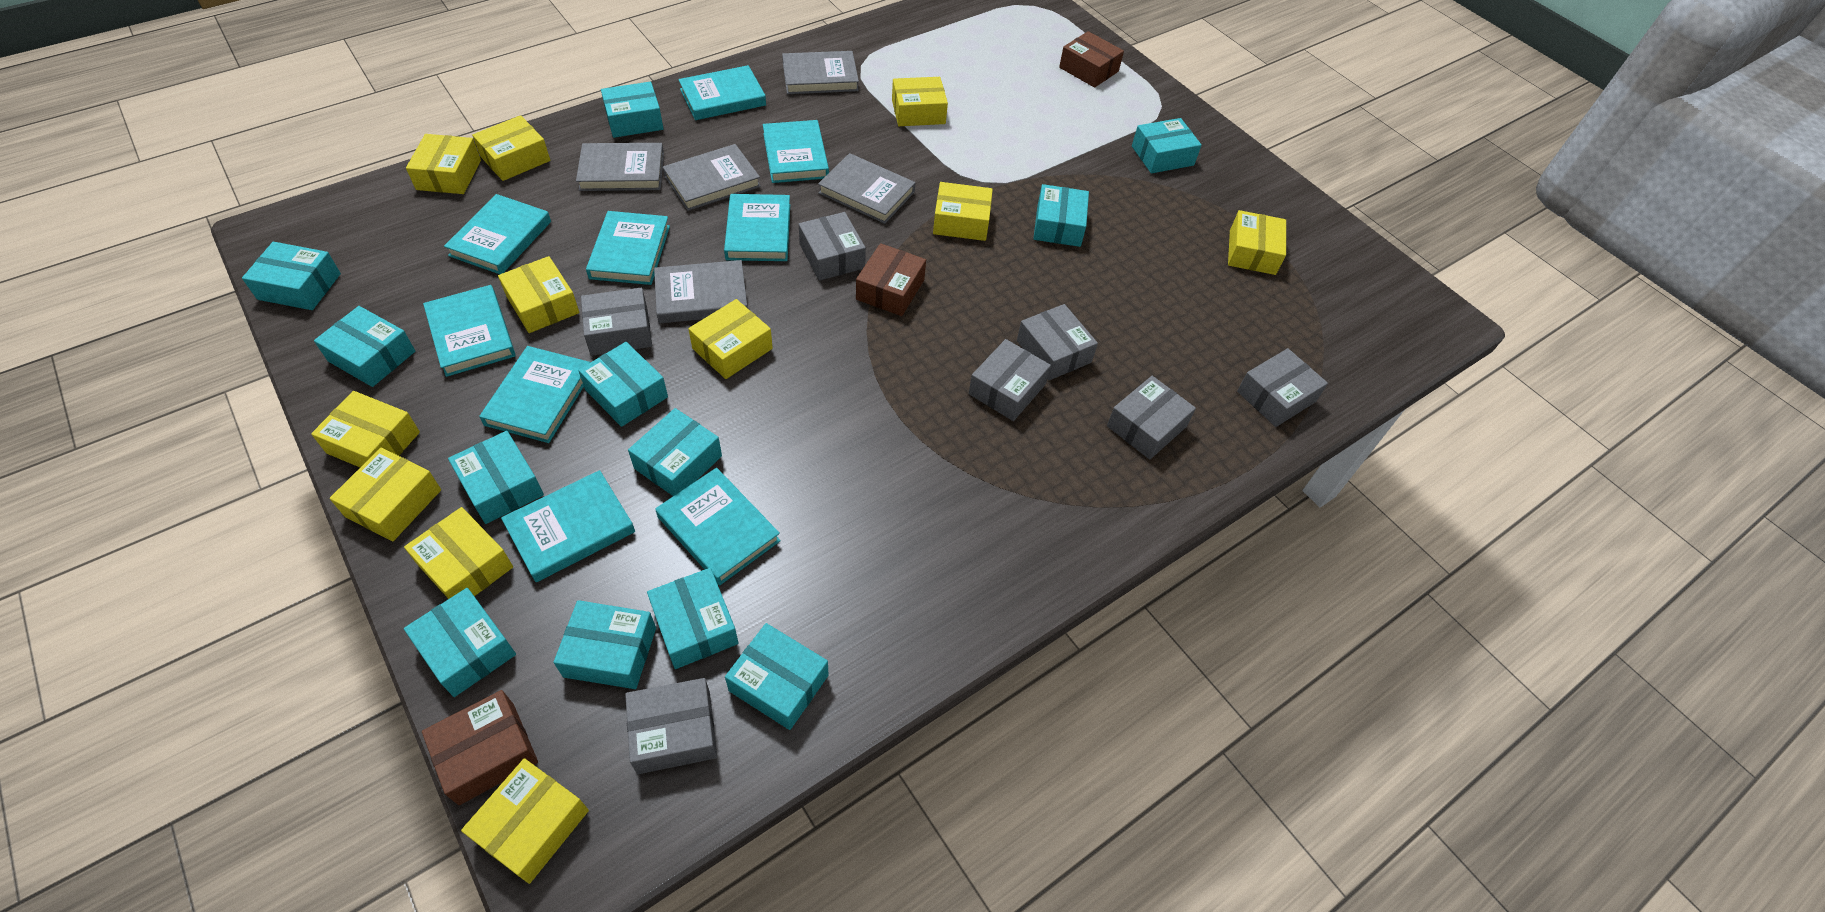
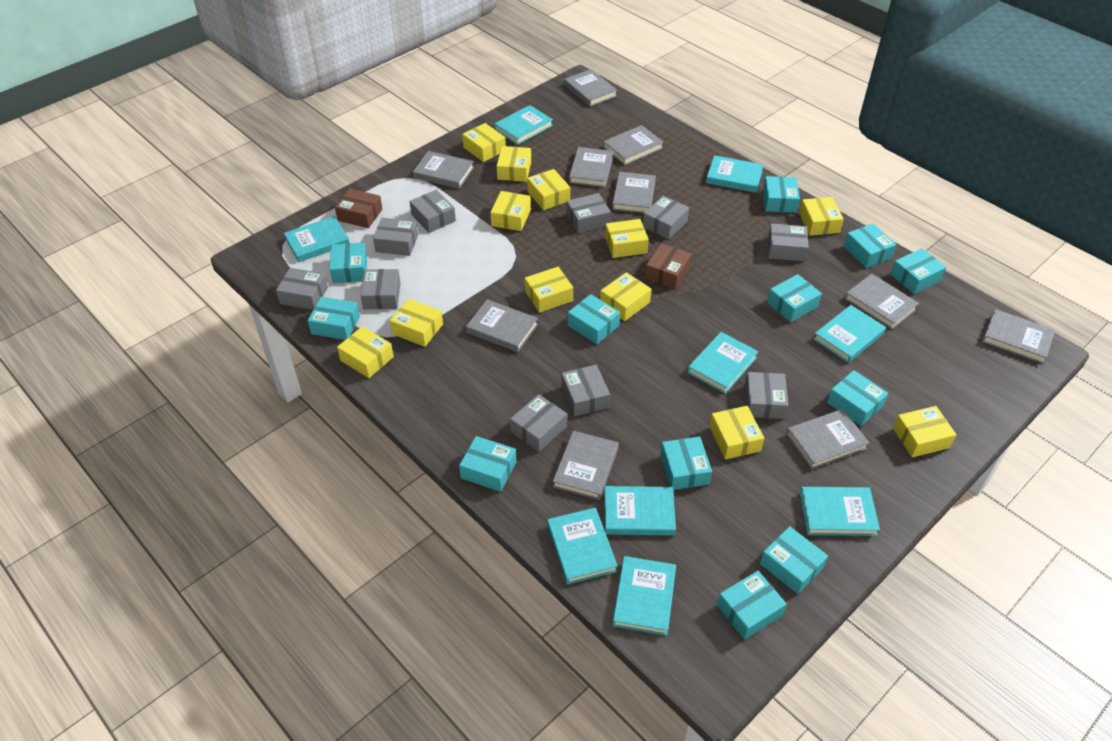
brown box: 3 -> 2
grey book: 5 -> 10
grey box: 7 -> 10
yellow box: 11 -> 12

